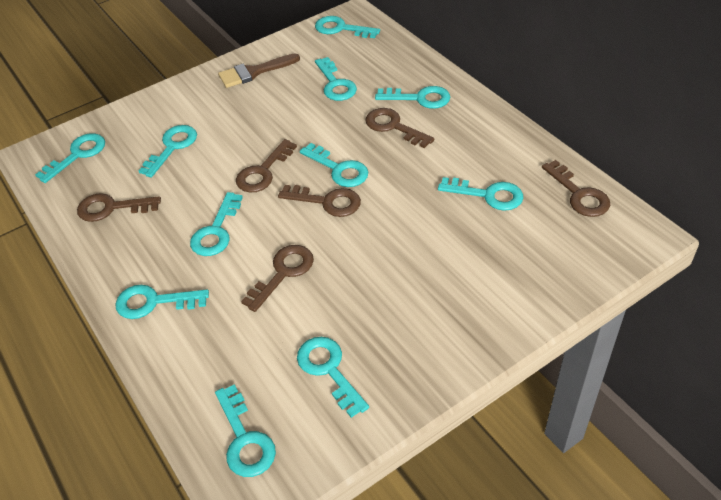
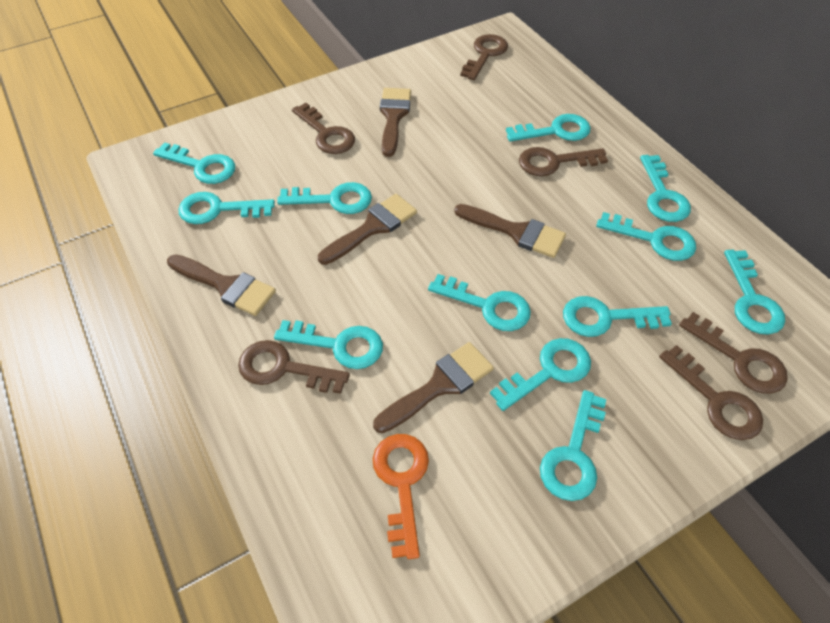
brown brush: 1 -> 5
orange key: 0 -> 1
turquoise key: 11 -> 12

